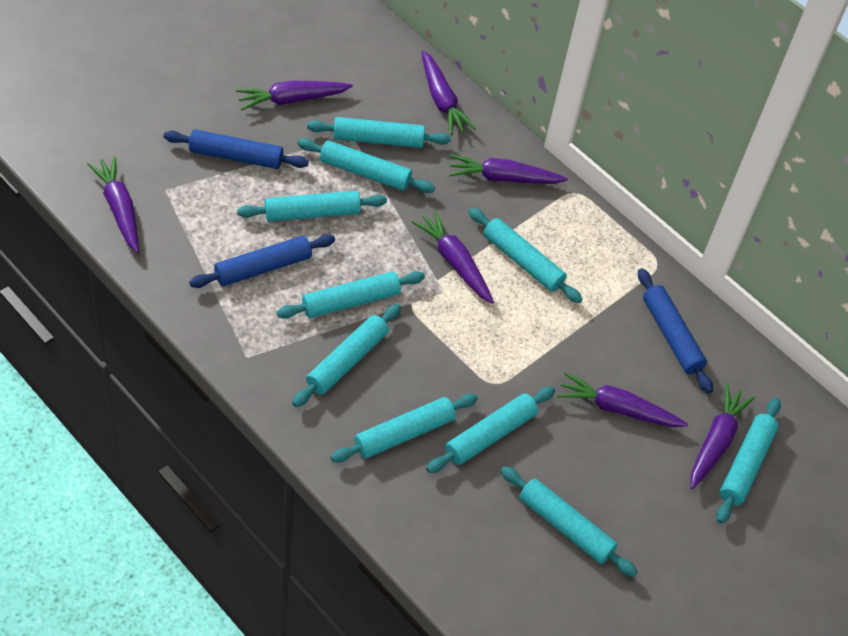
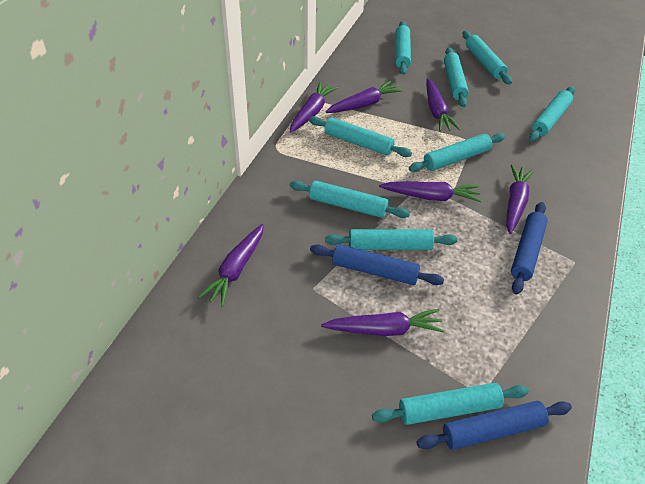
turquoise rolling pin: 10 -> 9

